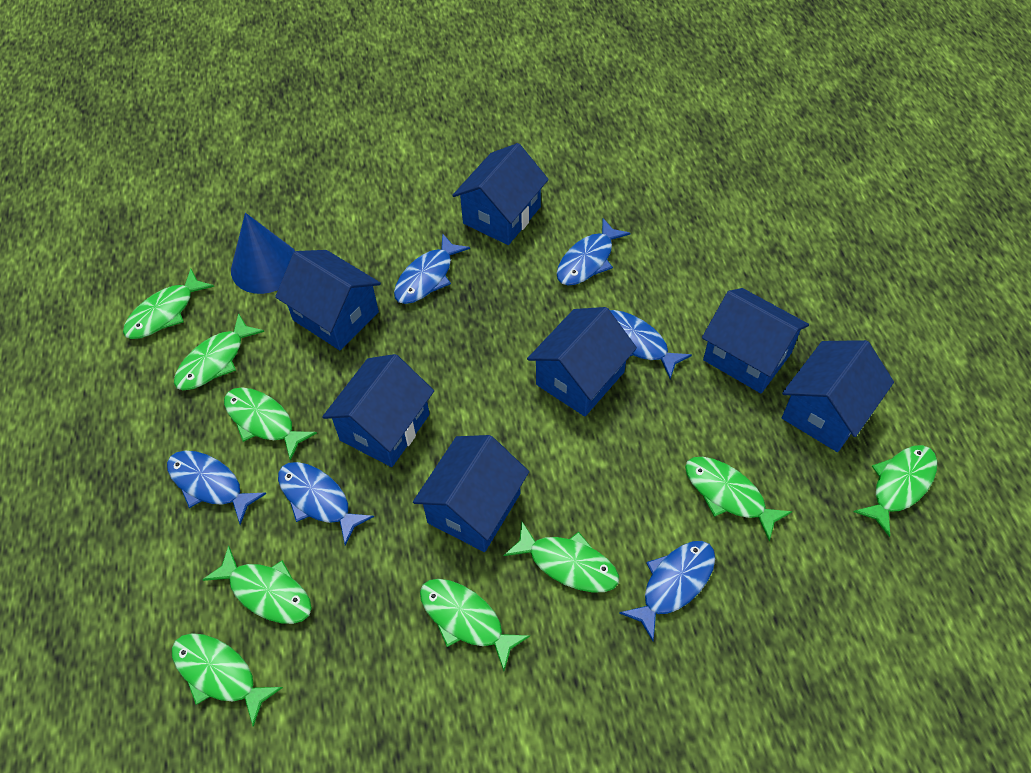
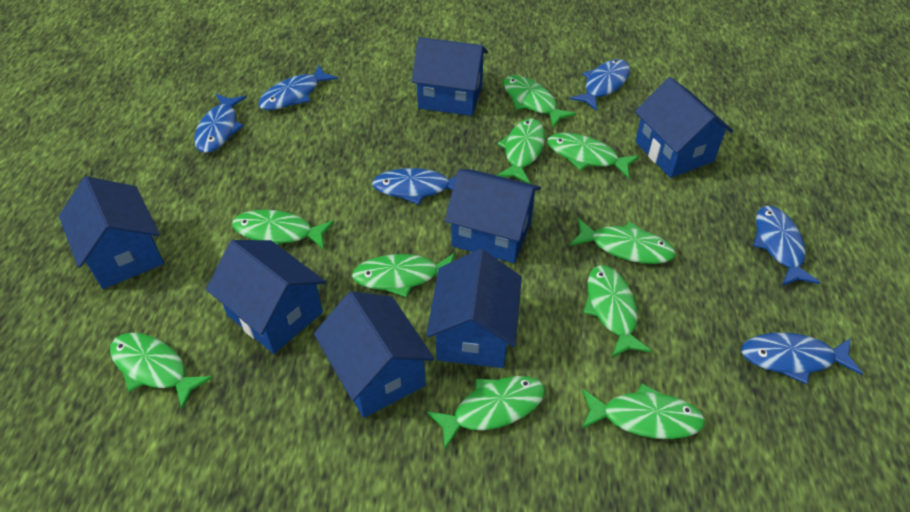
blue cone: 1 -> 0
green fish: 9 -> 10

